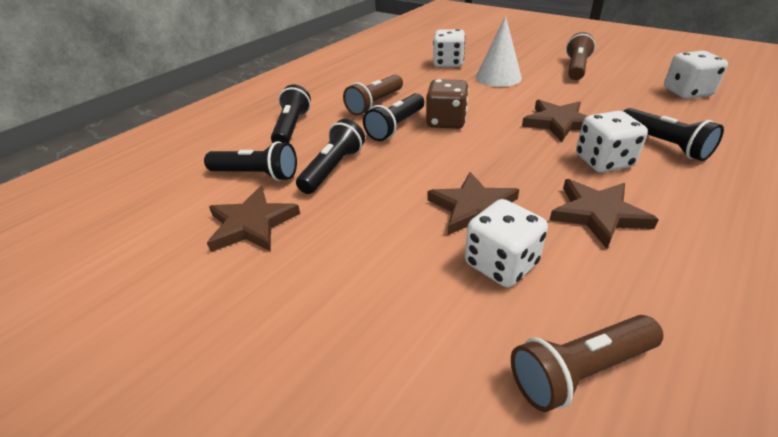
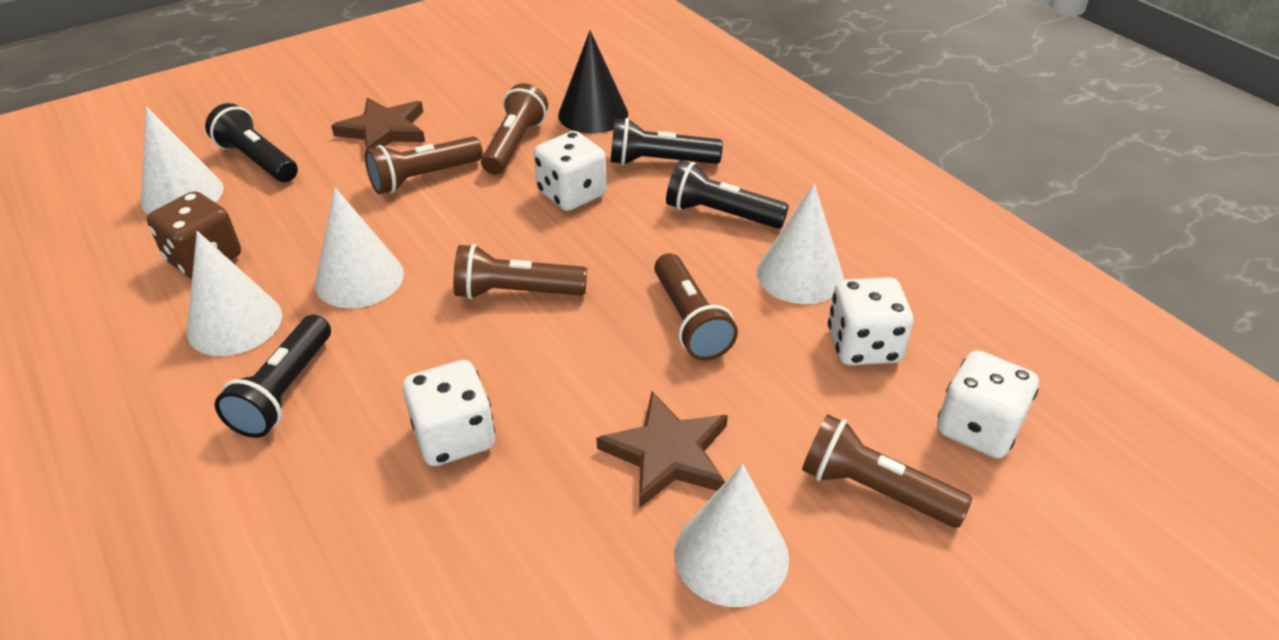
black cone: 0 -> 1
black flashlight: 5 -> 4
brown flashlight: 3 -> 5
brown star: 4 -> 2
white cone: 1 -> 5

